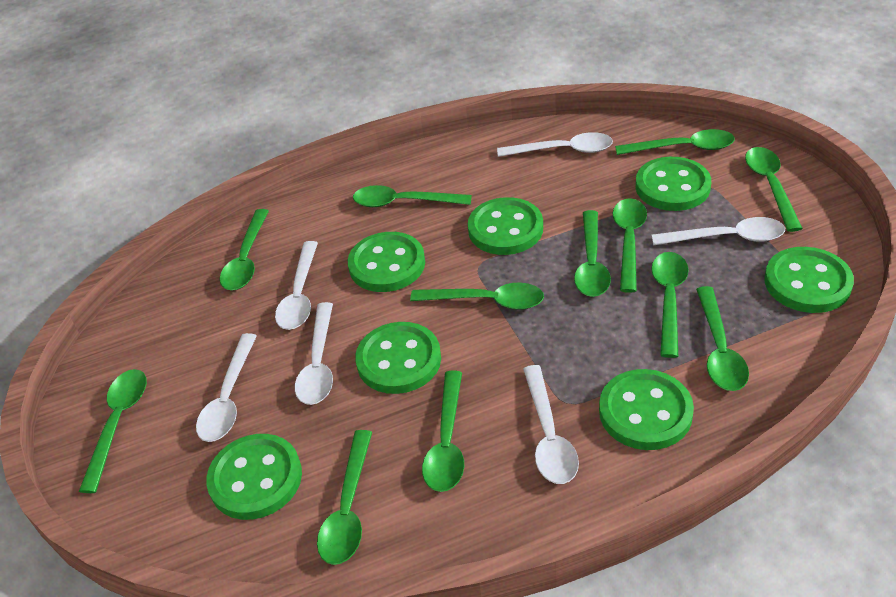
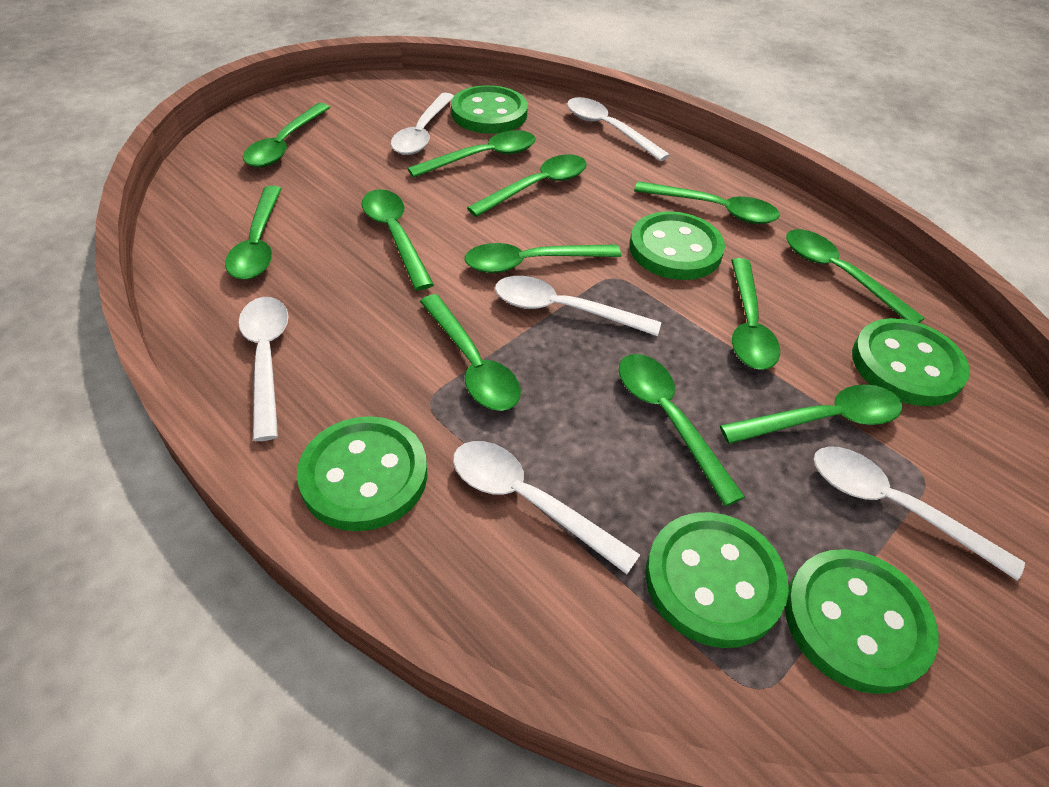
green button: 7 -> 6

